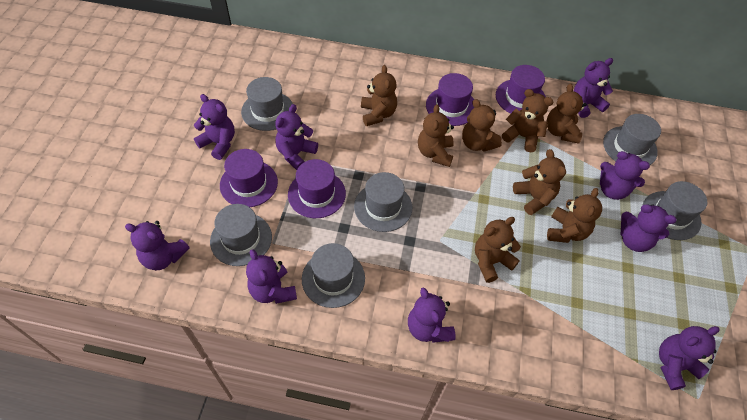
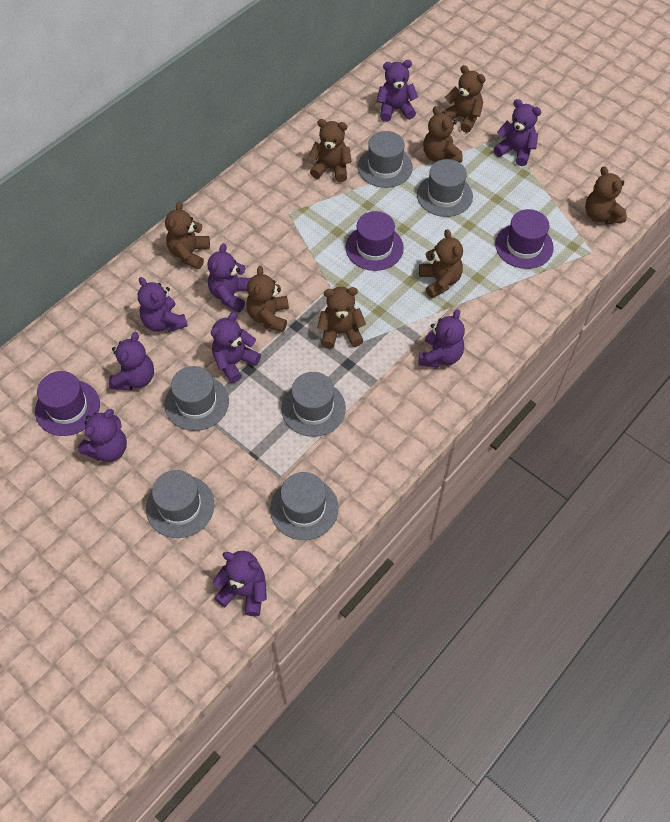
purple hat: 4 -> 3

